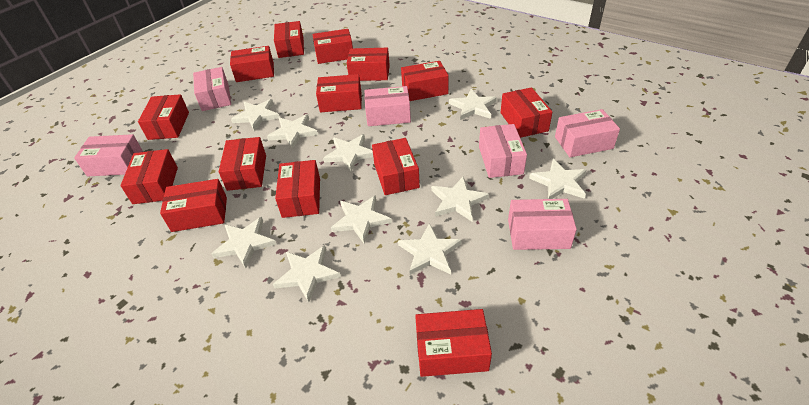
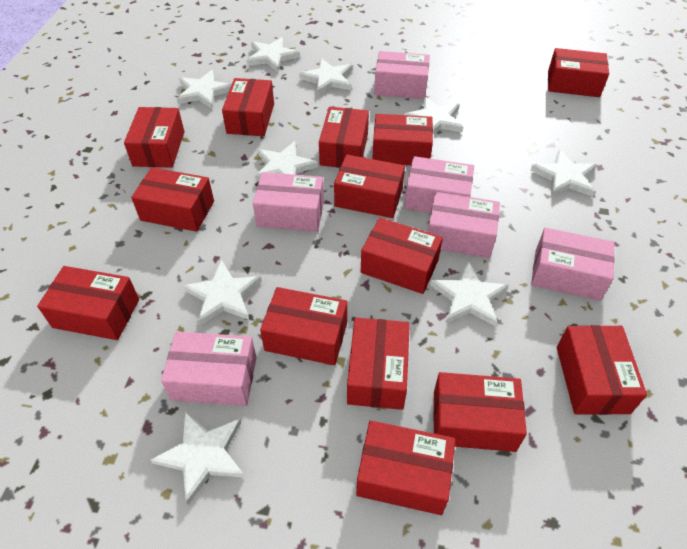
white star: 10 -> 9

